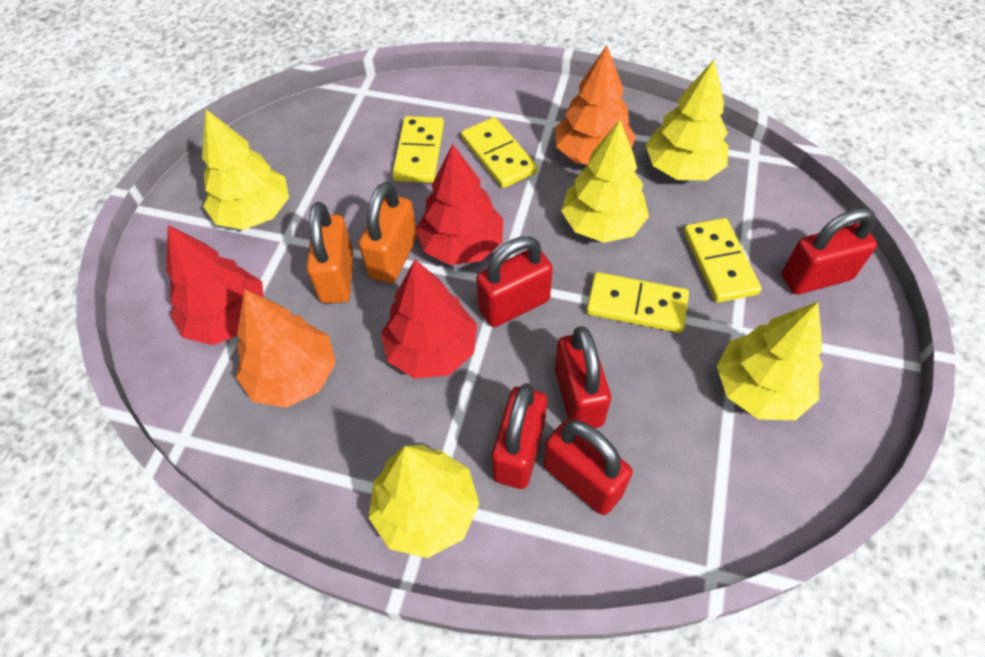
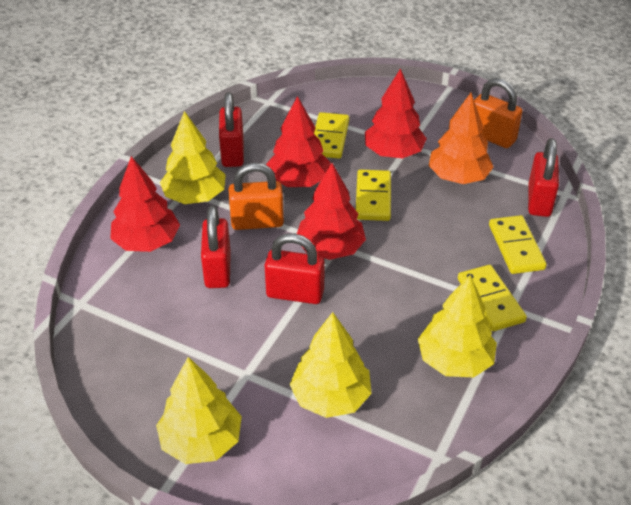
orange tree: 2 -> 1
red padlock: 5 -> 4
red tree: 3 -> 4
yellow tree: 5 -> 4

